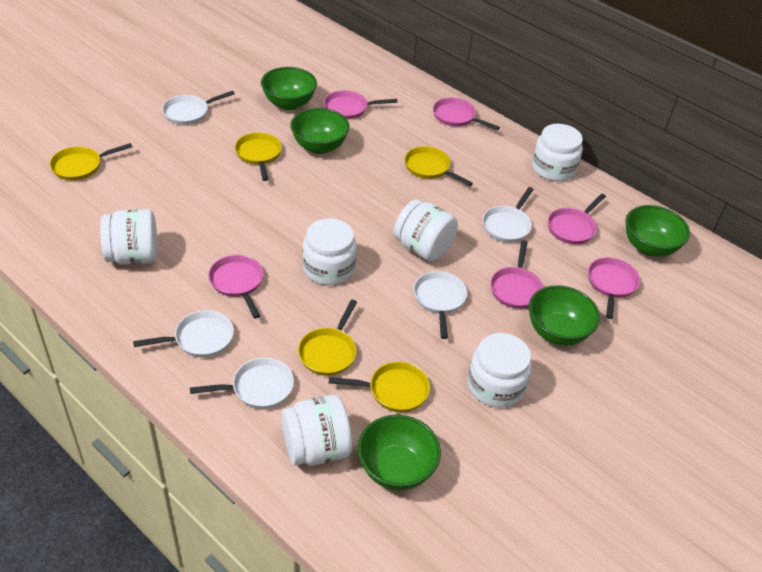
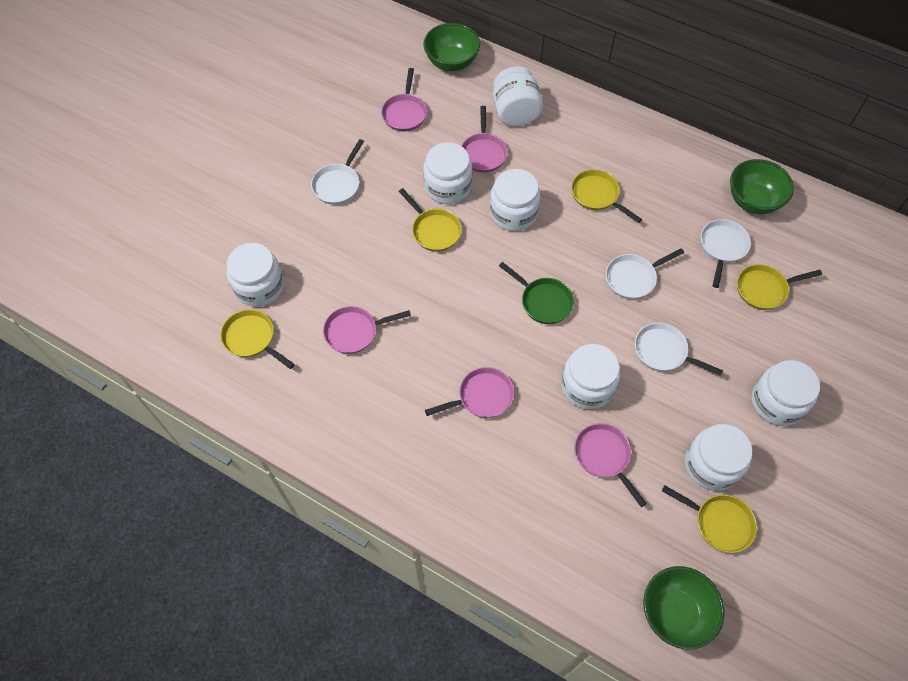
green bowl: 5 -> 3
green pan: 0 -> 1
pink pan: 6 -> 5
white jar: 6 -> 7
white pan: 5 -> 4

